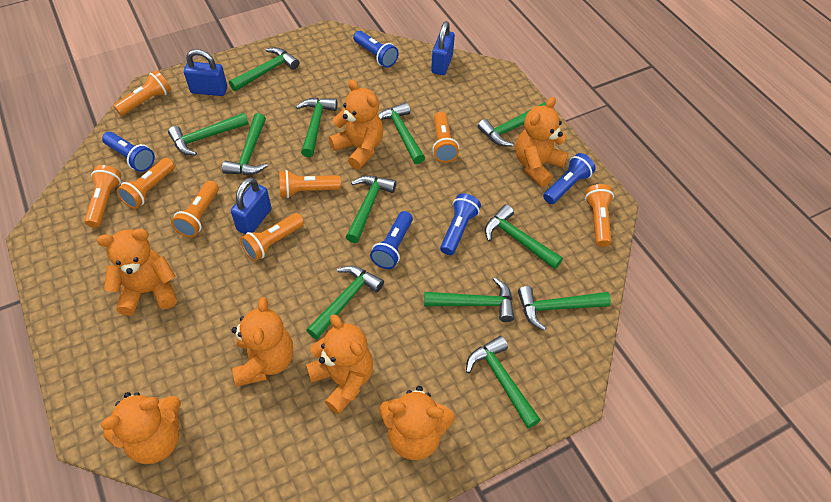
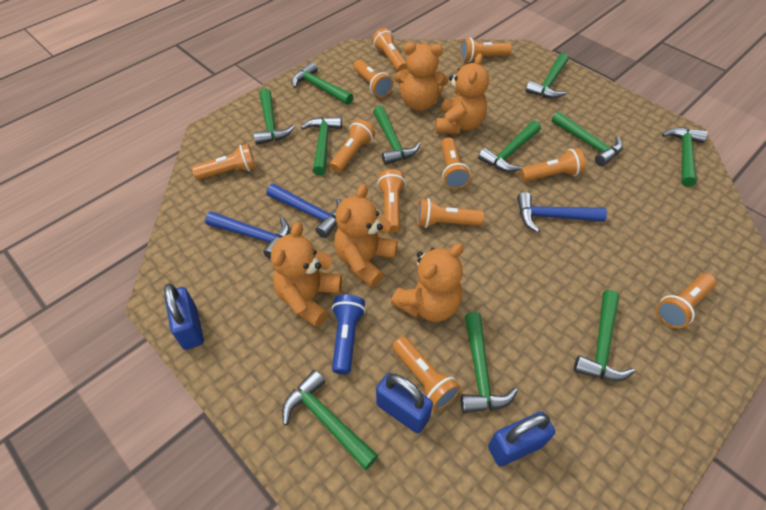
blue flashlight: 5 -> 1
blue hammer: 0 -> 3
green hammer: 12 -> 11
orange flashlight: 8 -> 11
orange teddy bear: 7 -> 5

